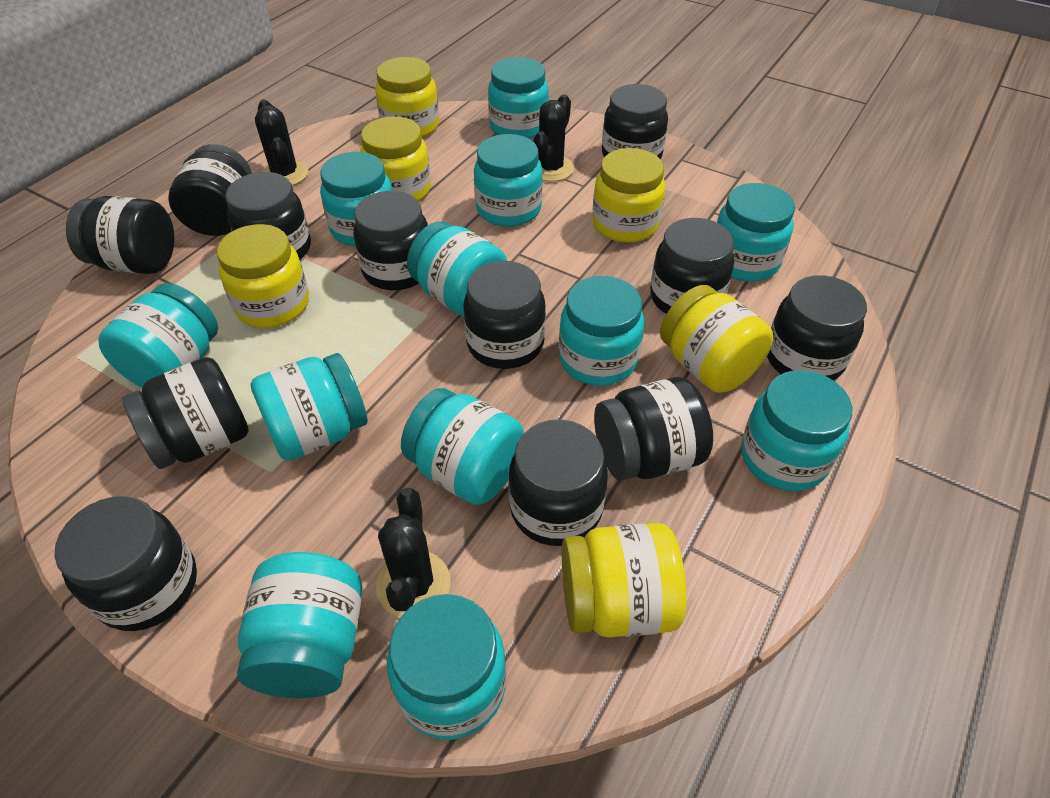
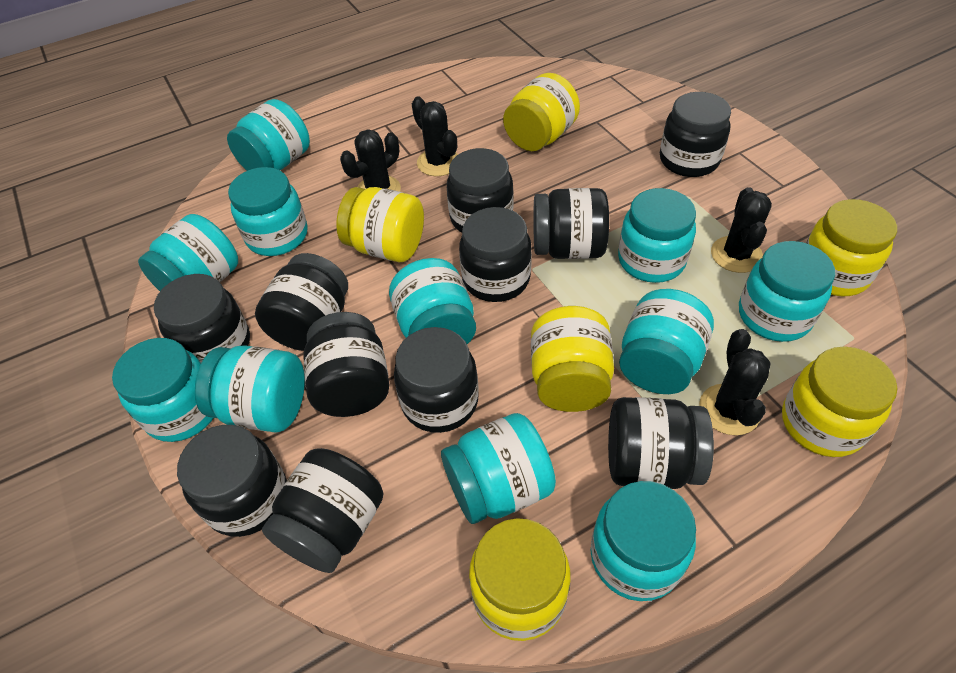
black cactus: 3 -> 4
black jar: 12 -> 11
turquoise jar: 12 -> 11

